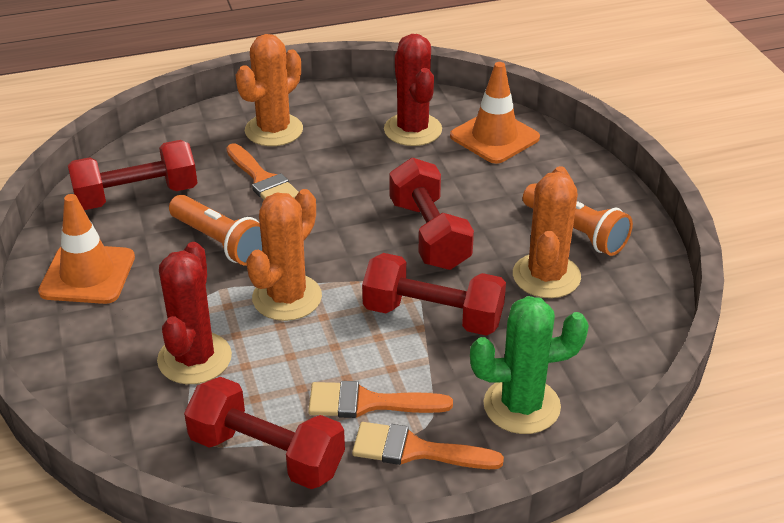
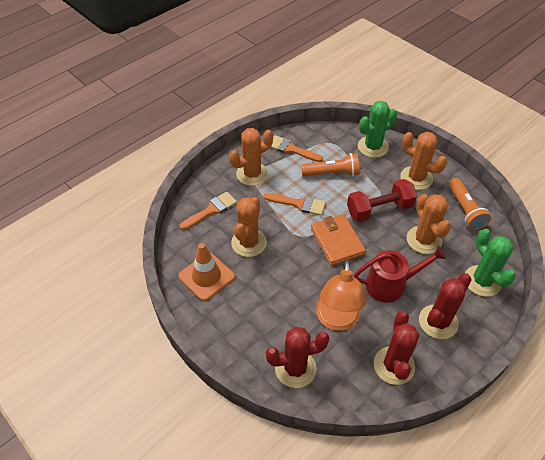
green cactus: 1 -> 2
orange cactus: 3 -> 4
orange lamp: 0 -> 1
orange traffic cone: 2 -> 1
orange wallet: 0 -> 1
red cactus: 2 -> 3
red dumbbell: 4 -> 1
red watering can: 0 -> 1

